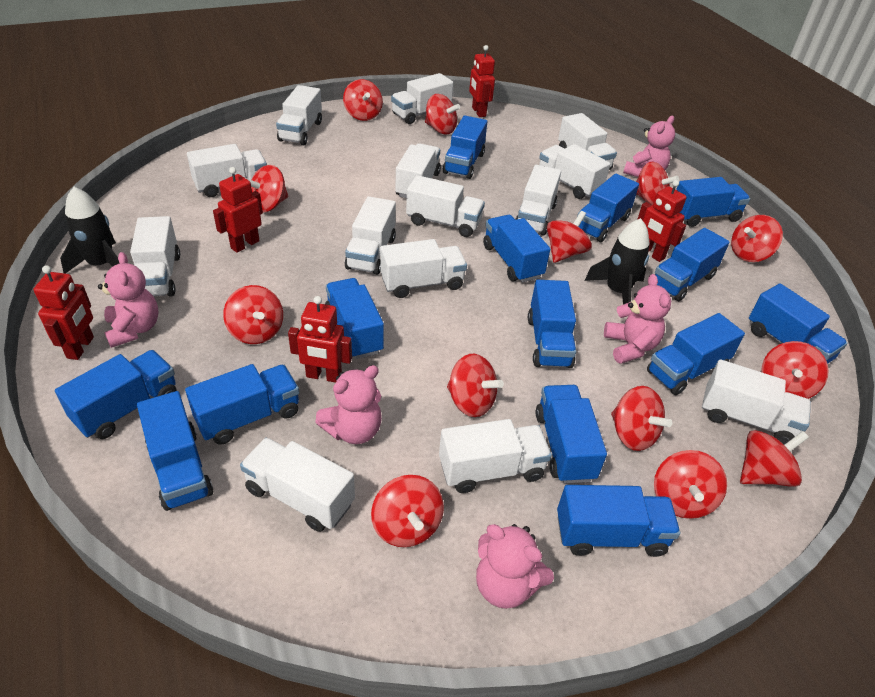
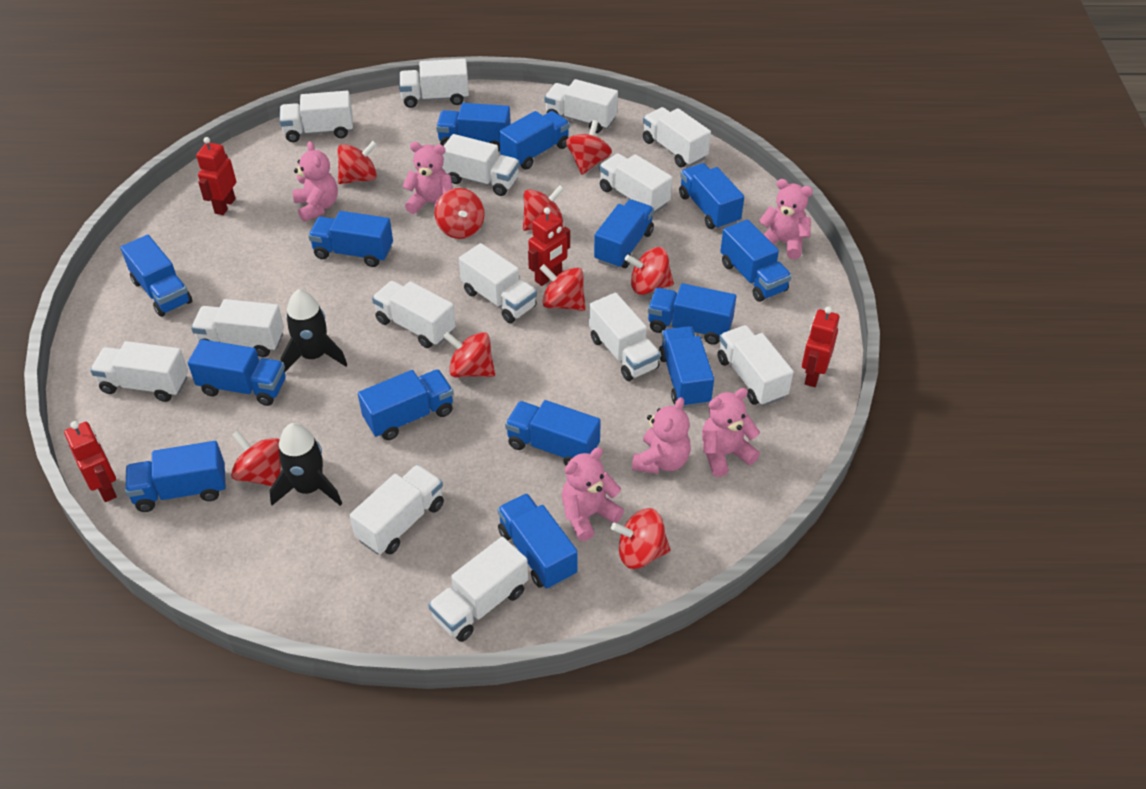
pink teddy bear: 5 -> 6
red robot: 5 -> 4
red spinning top: 13 -> 9

